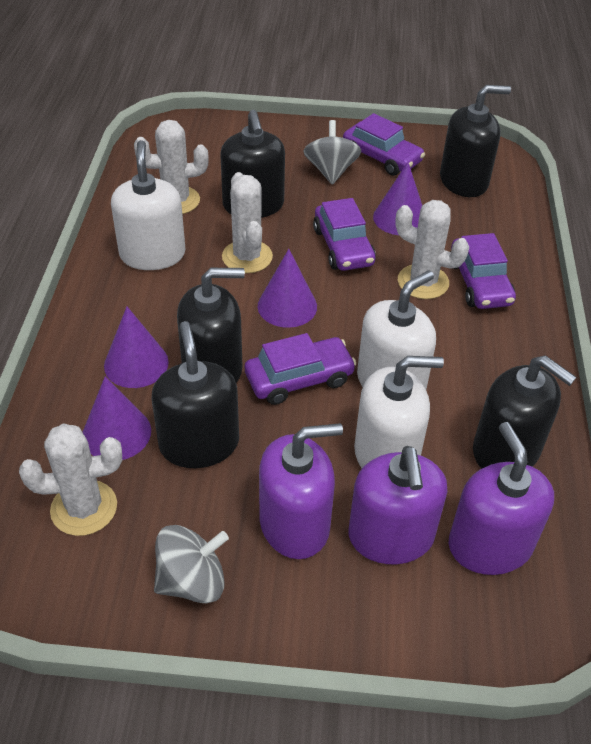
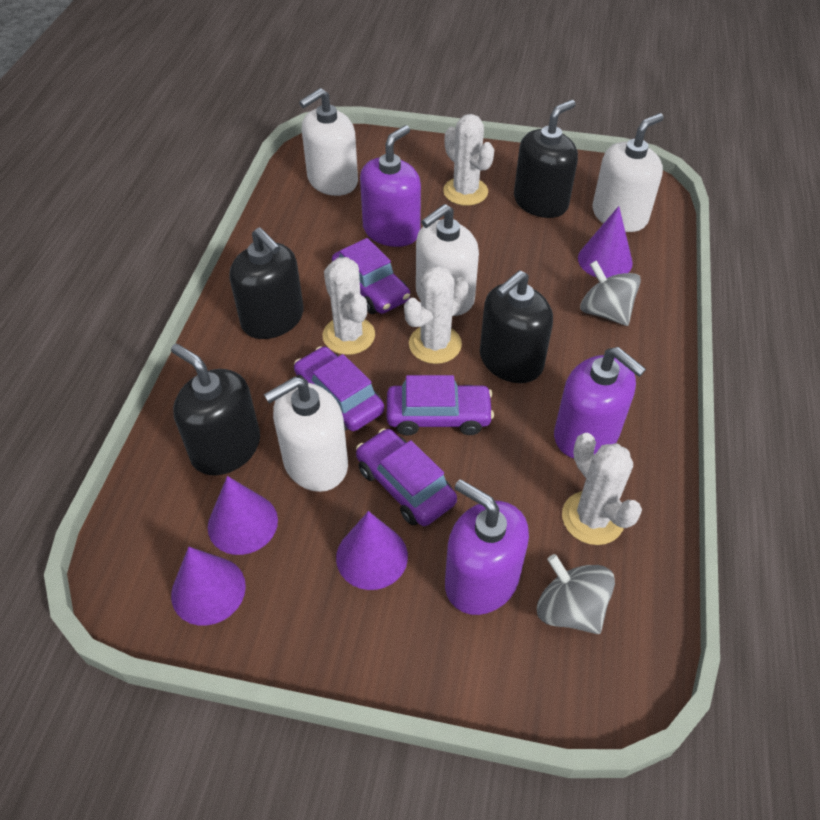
black soap dispenser: 5 -> 4
white soap dispenser: 3 -> 4

